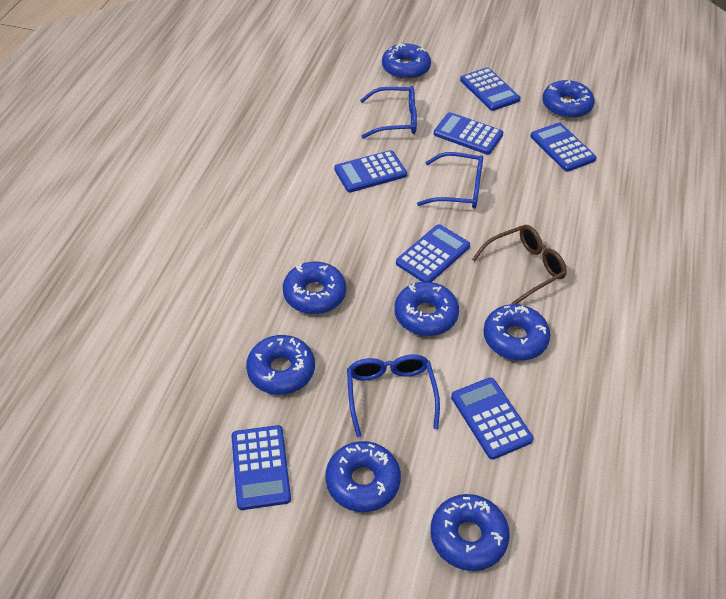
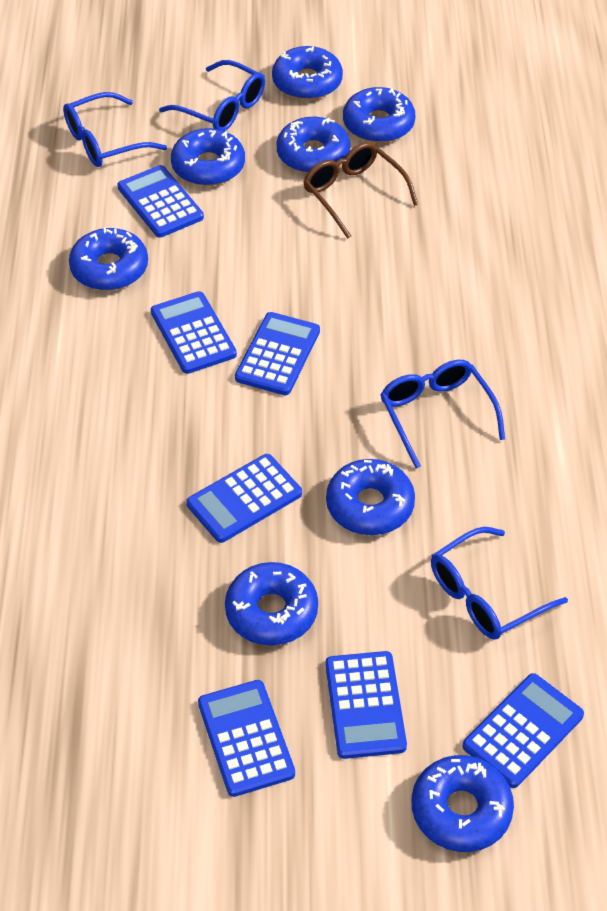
blue glasses: 3 -> 4

